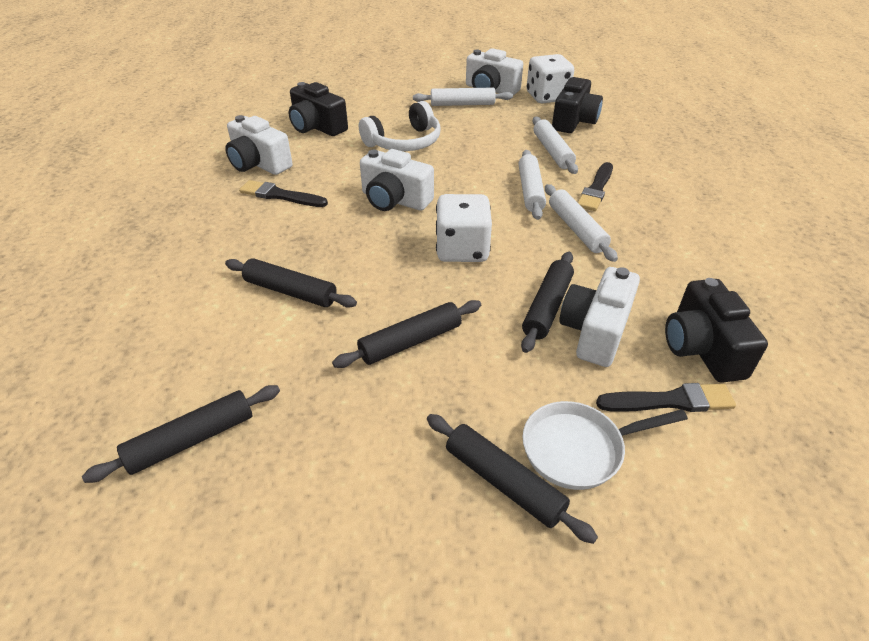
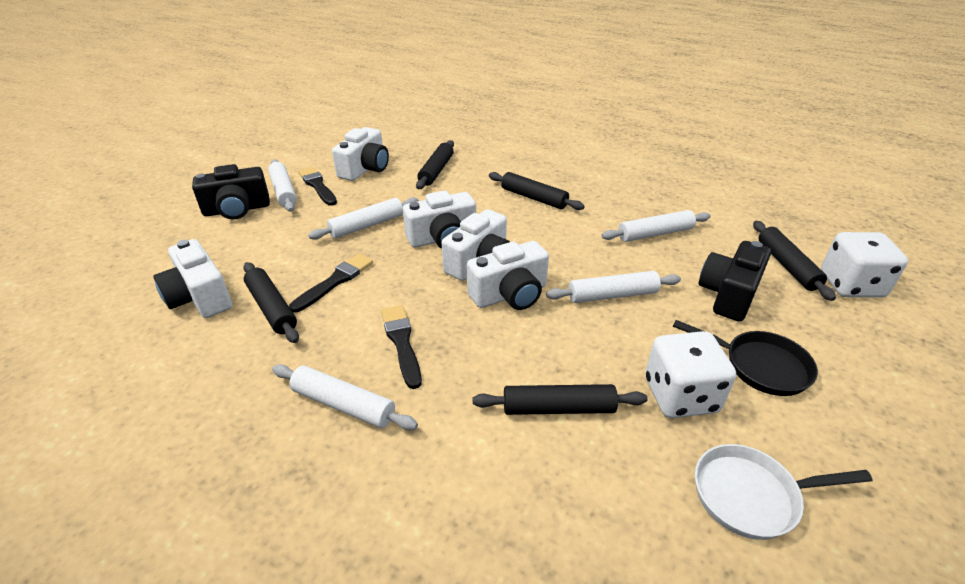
black camera: 3 -> 2
black pan: 0 -> 1
white camera: 4 -> 5
white headphones: 1 -> 0
white rolling pin: 4 -> 5

